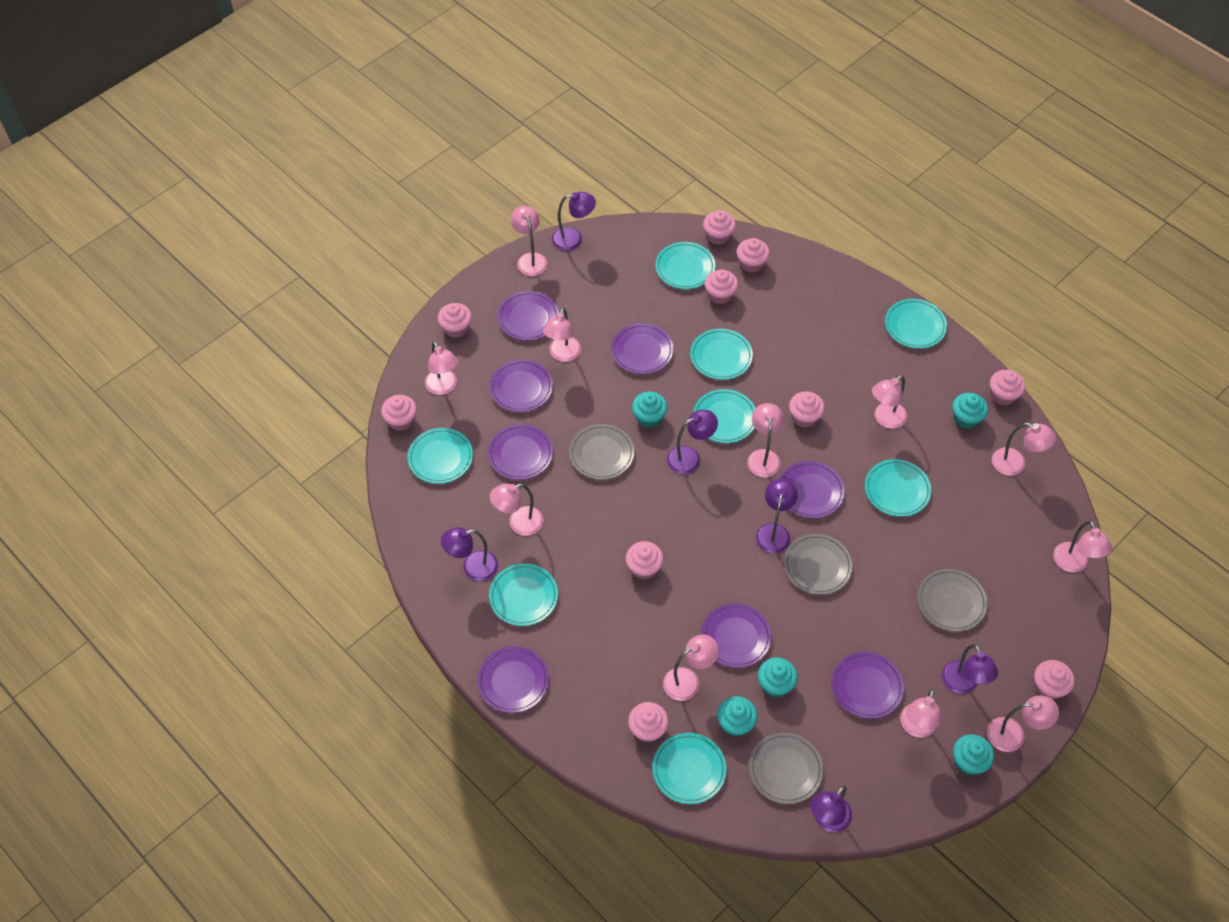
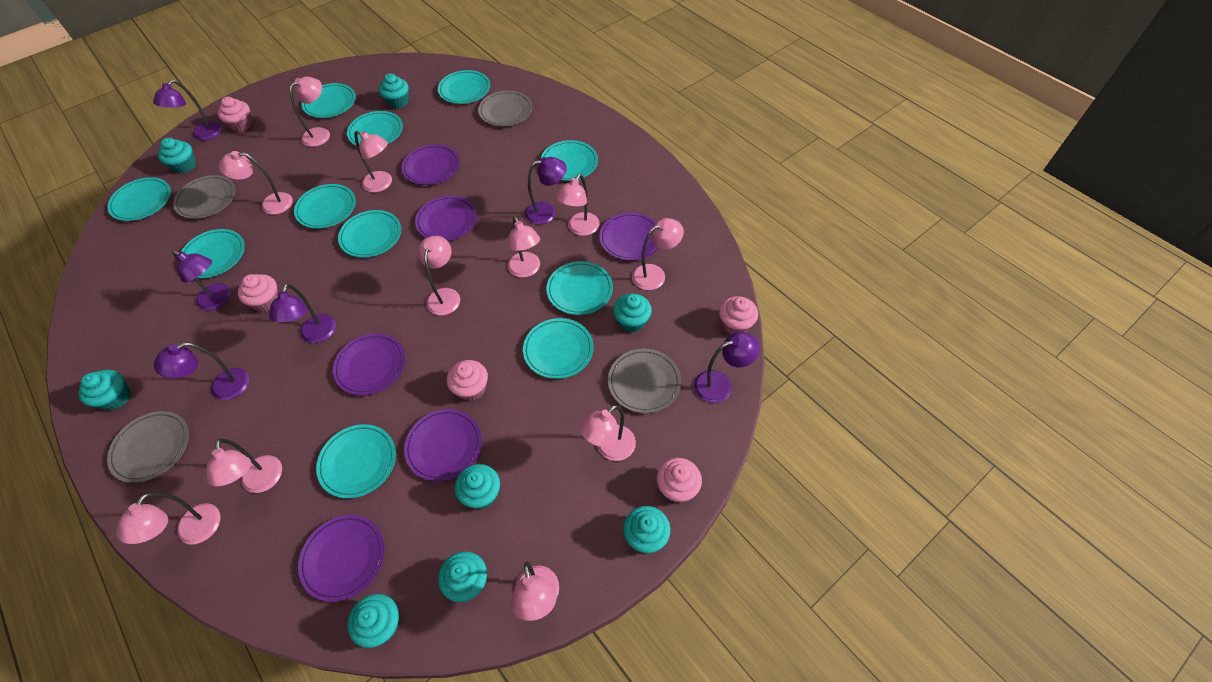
pink cupcake: 10 -> 5
purple plate: 8 -> 6
turquoise cupcake: 5 -> 8
turquoise plate: 8 -> 11

